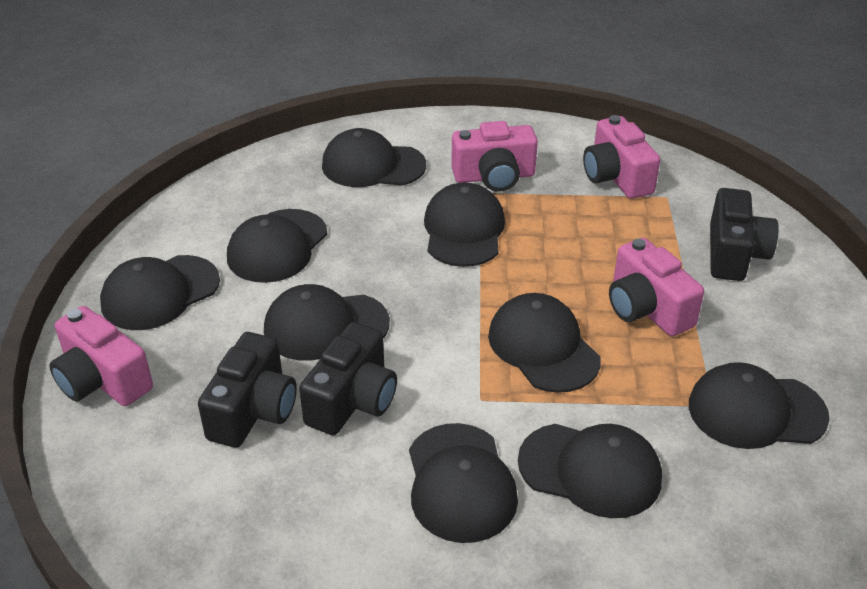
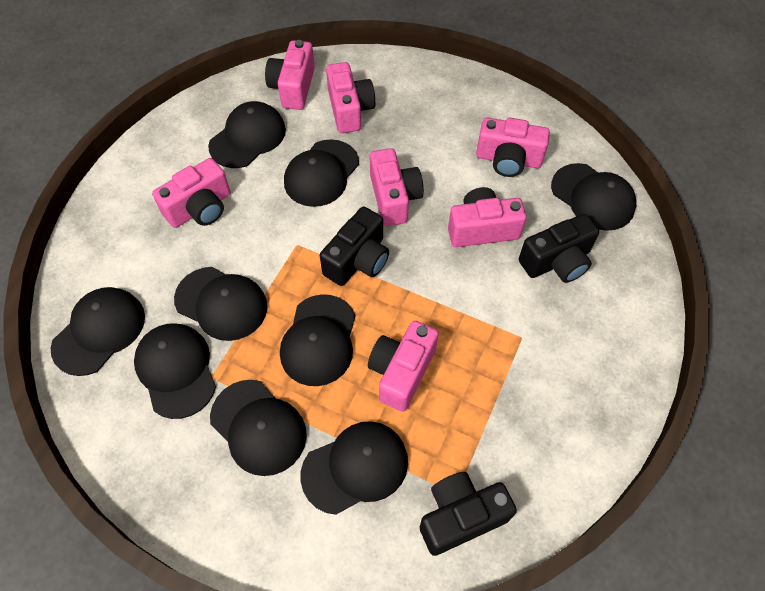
pink camera: 4 -> 7

